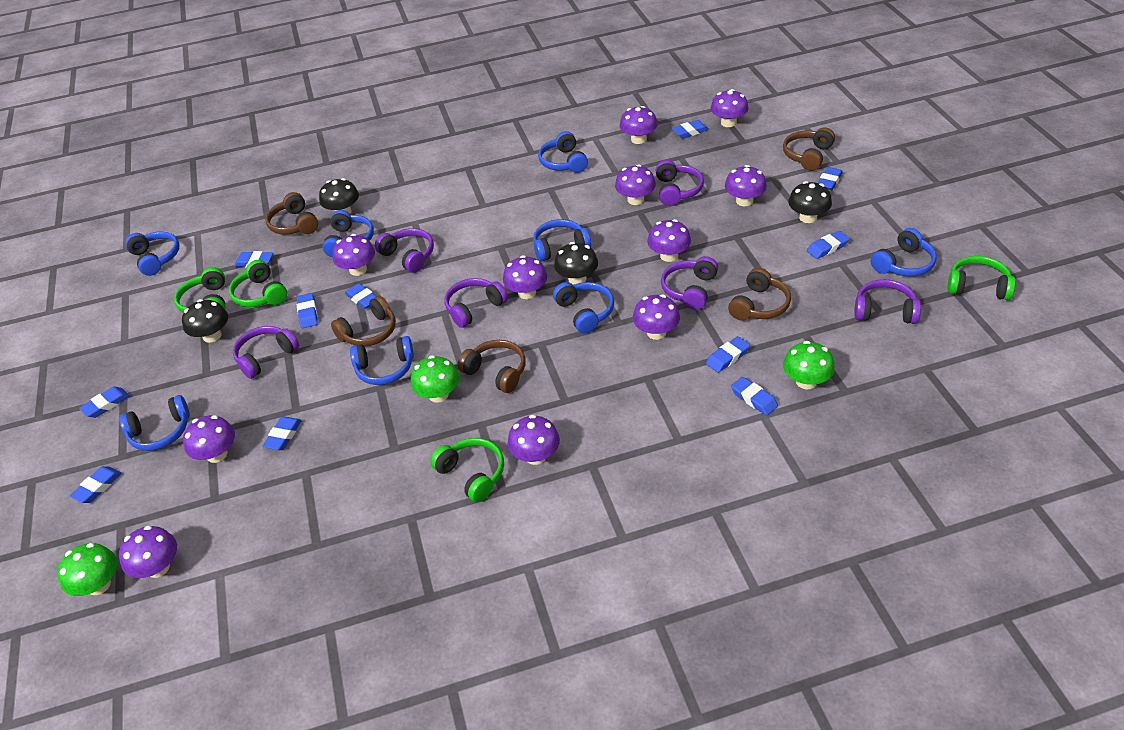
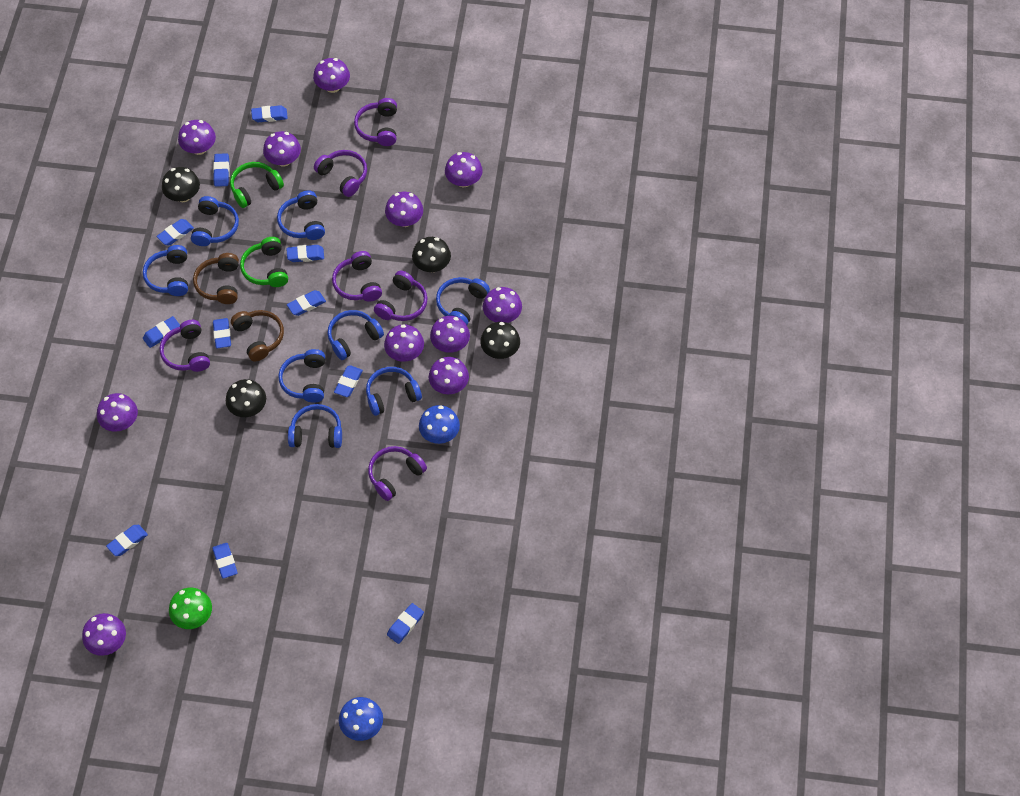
blue mushroom: 0 -> 2
brown headphones: 5 -> 2
green headphones: 4 -> 2
green mushroom: 3 -> 1

